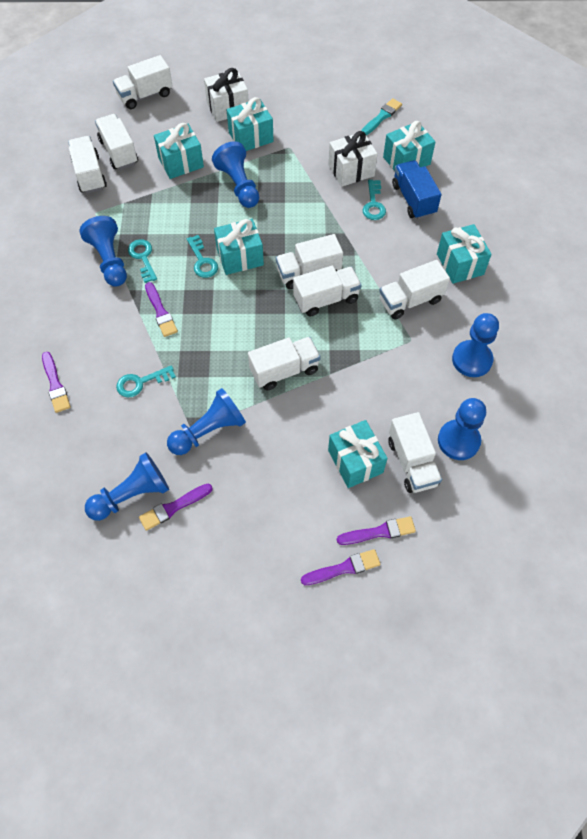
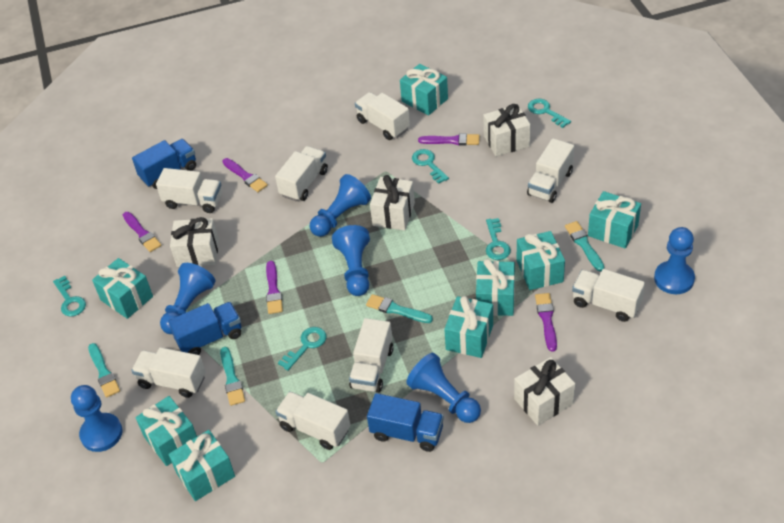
blue truck: 1 -> 3
turquoise brush: 1 -> 4
turquoise gift: 6 -> 8
turquoise key: 4 -> 5
white gift: 2 -> 4

